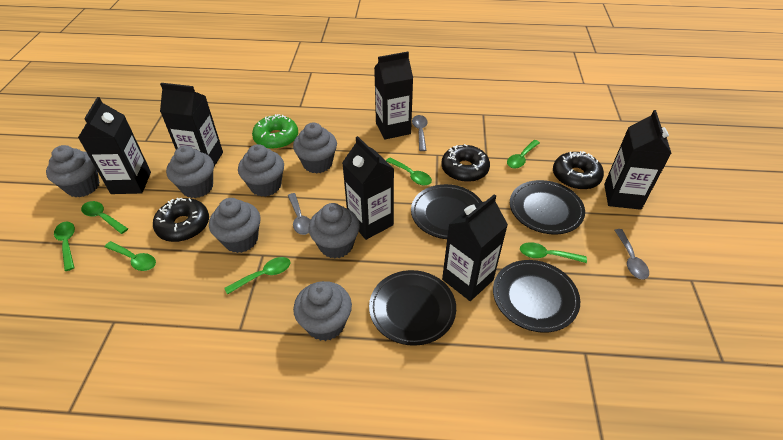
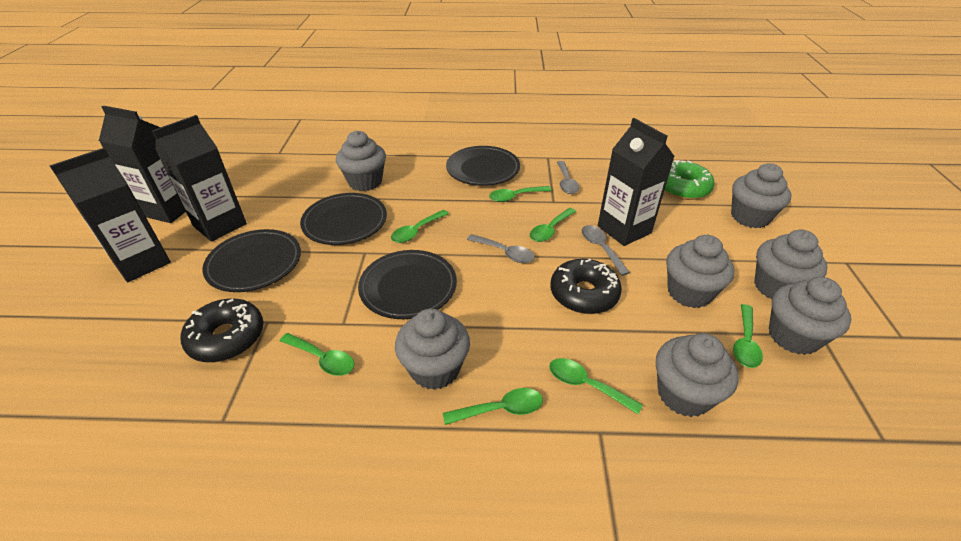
black carton: 6 -> 4
black donut: 3 -> 2

